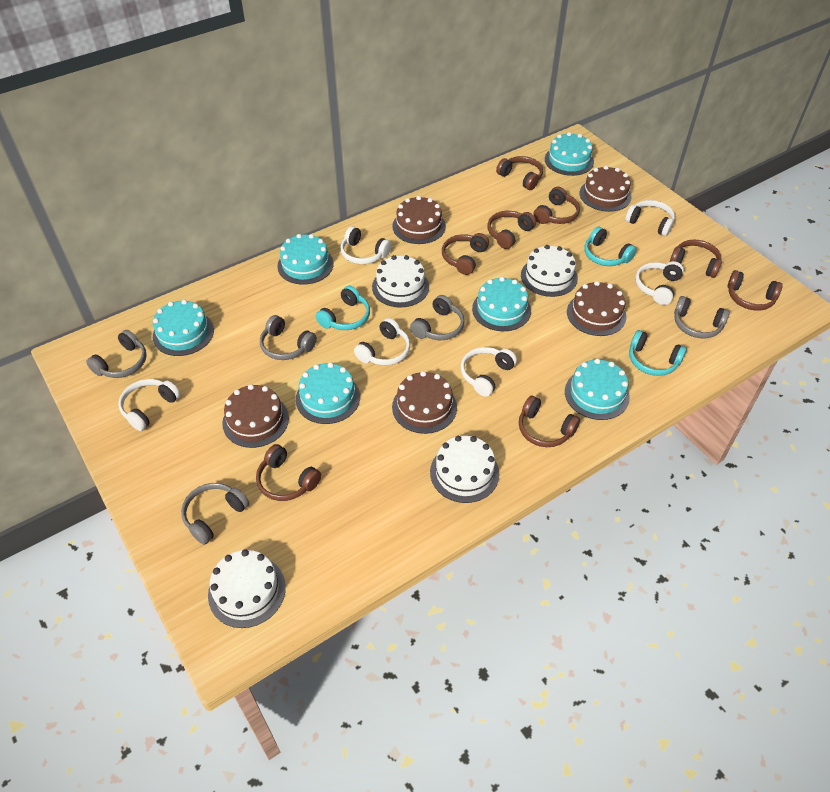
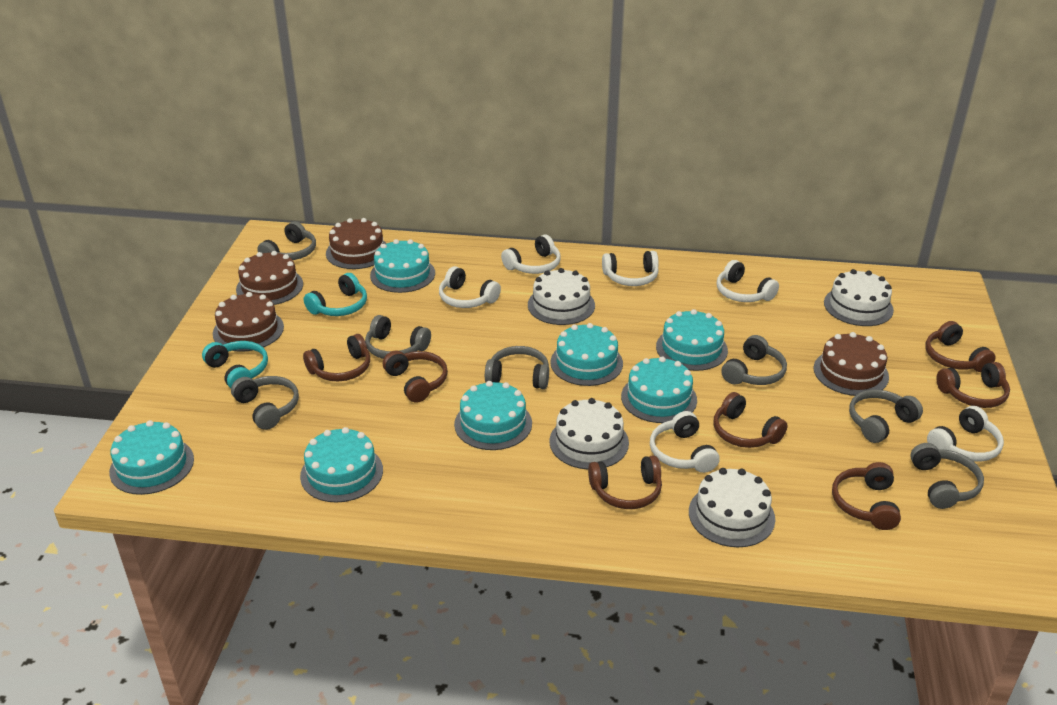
brown cake: 5 -> 4
brown headphones: 8 -> 7
grey headphones: 5 -> 7
turquoise cake: 6 -> 7
turquoise headphones: 3 -> 2

